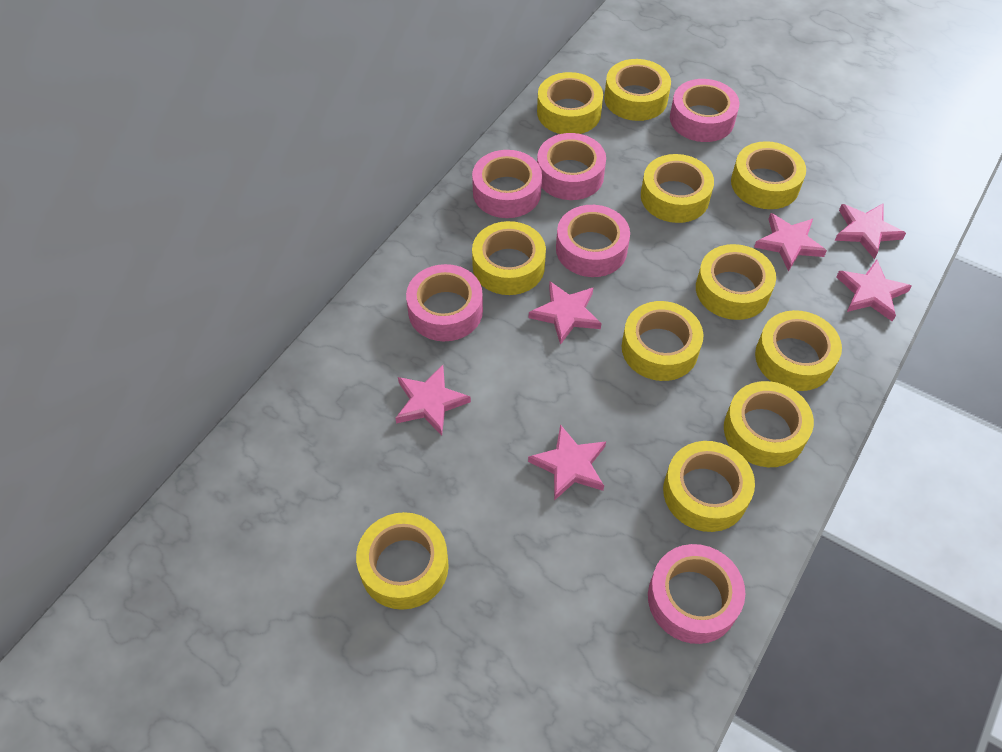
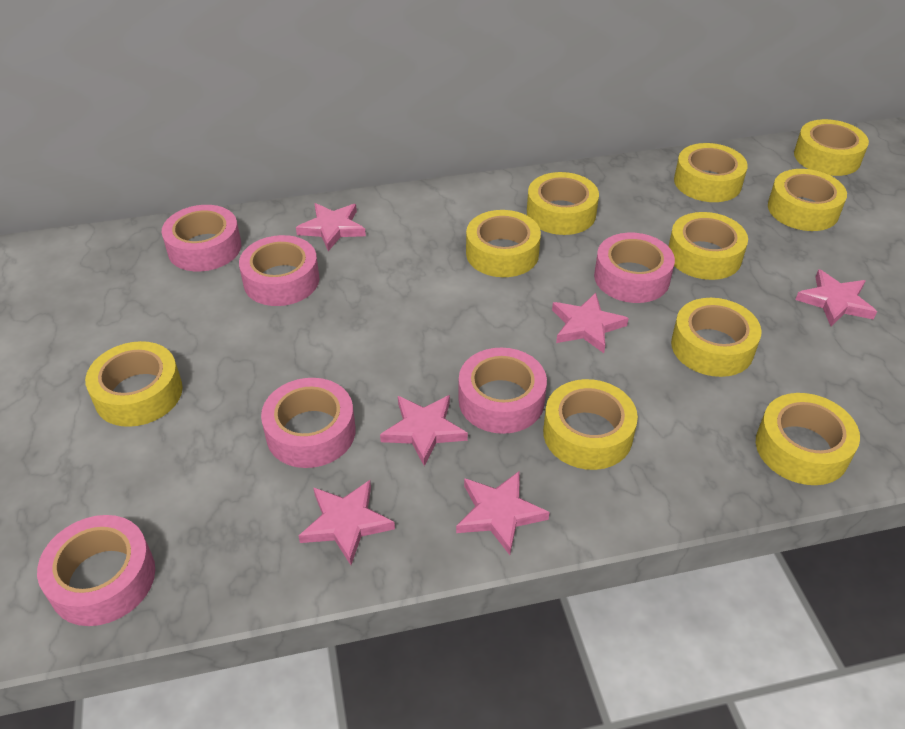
yellow tape: 11 -> 10

